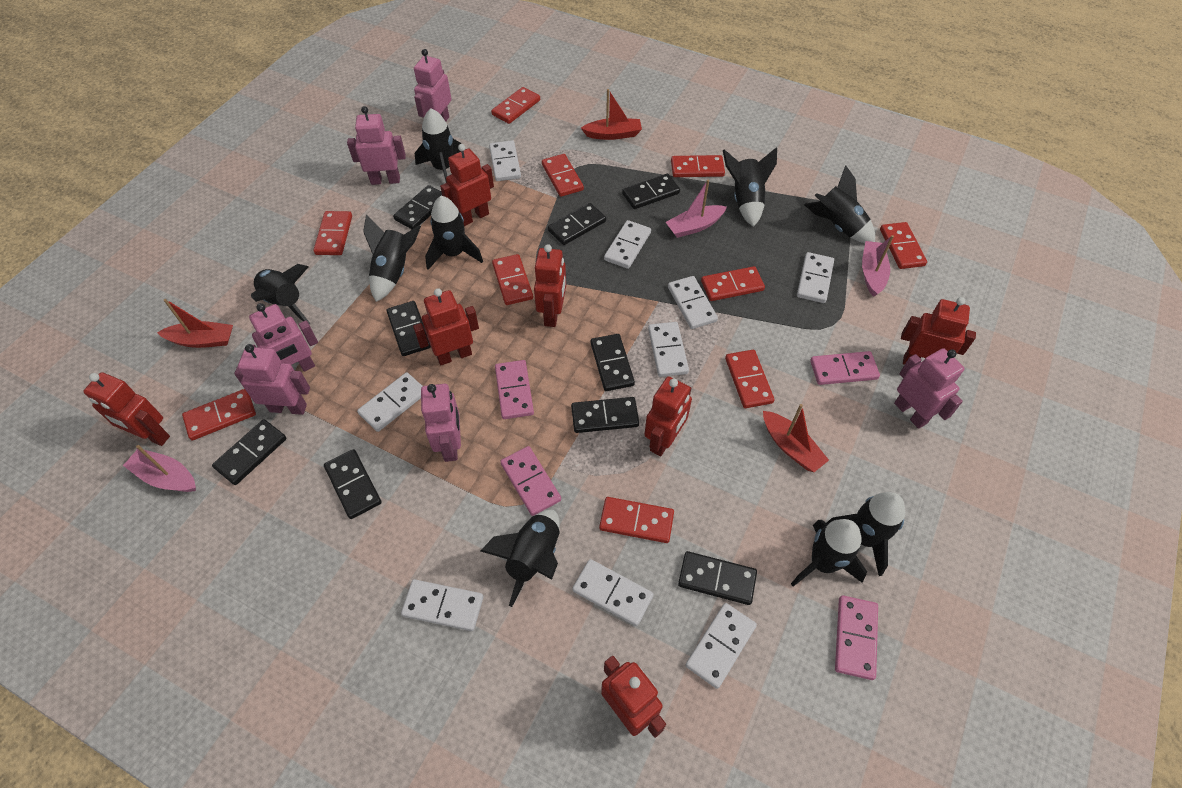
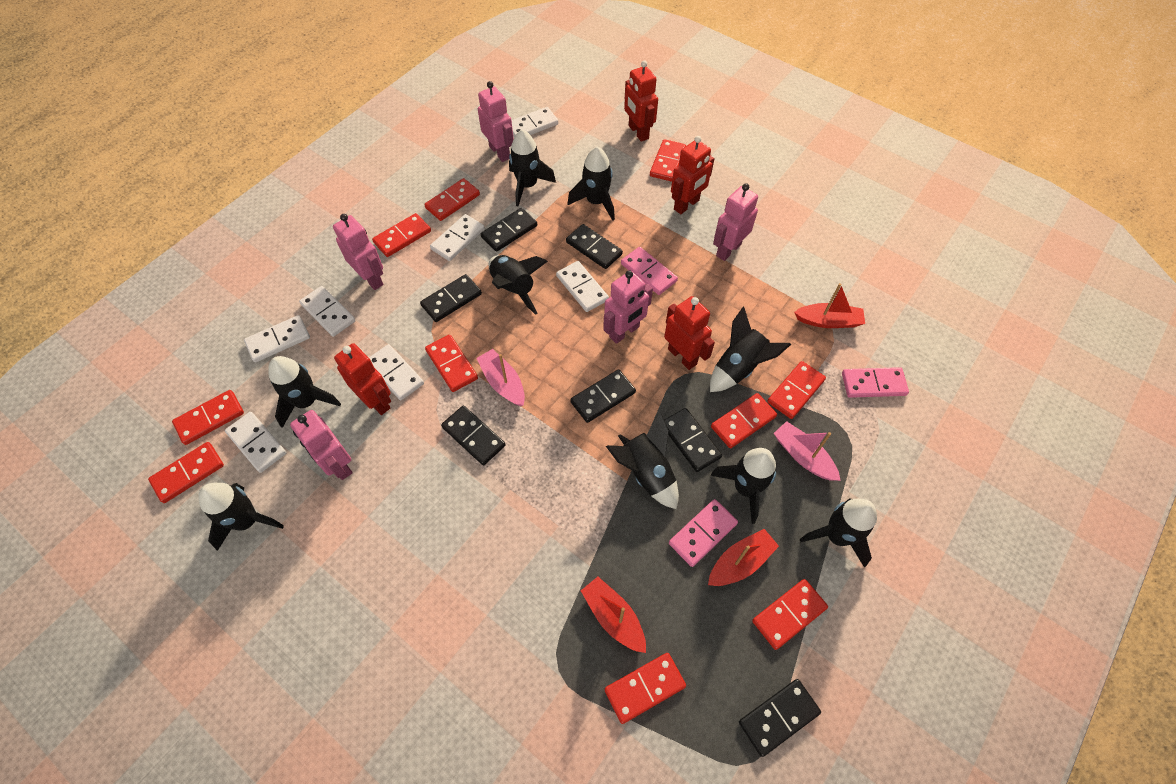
black domino: 9 -> 7
pink boat: 3 -> 2
pink domino: 4 -> 3
pink robot: 6 -> 5
red robot: 7 -> 4
white domino: 9 -> 7

